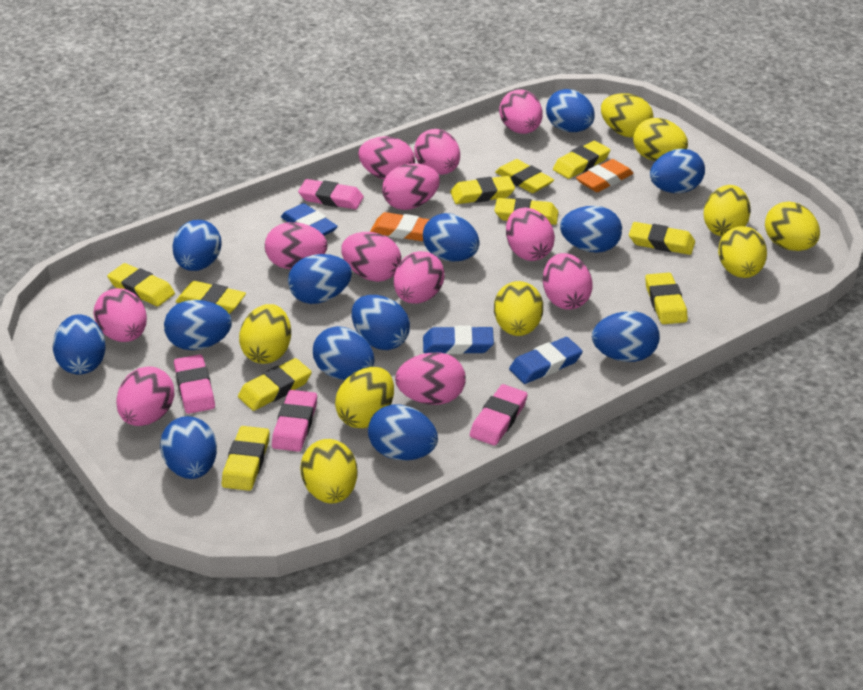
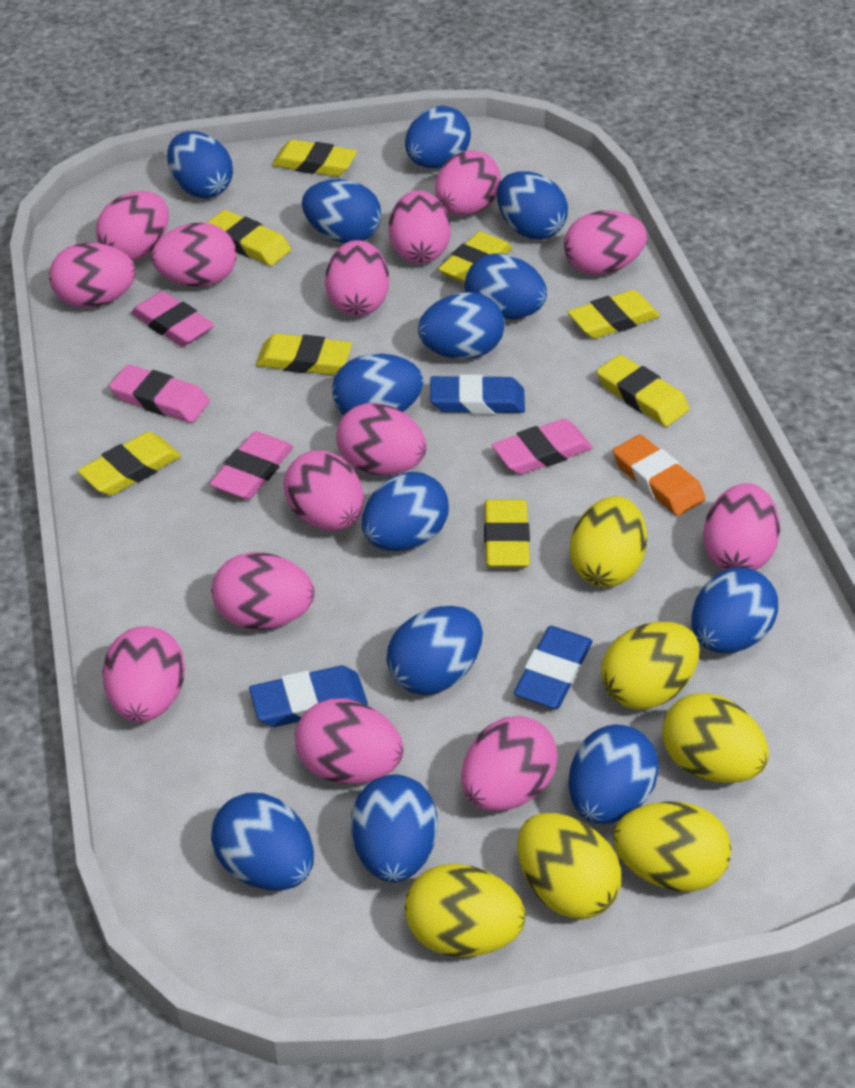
orange eraser: 2 -> 1
pink egg: 12 -> 14
yellow egg: 9 -> 6
yellow eraser: 10 -> 8

